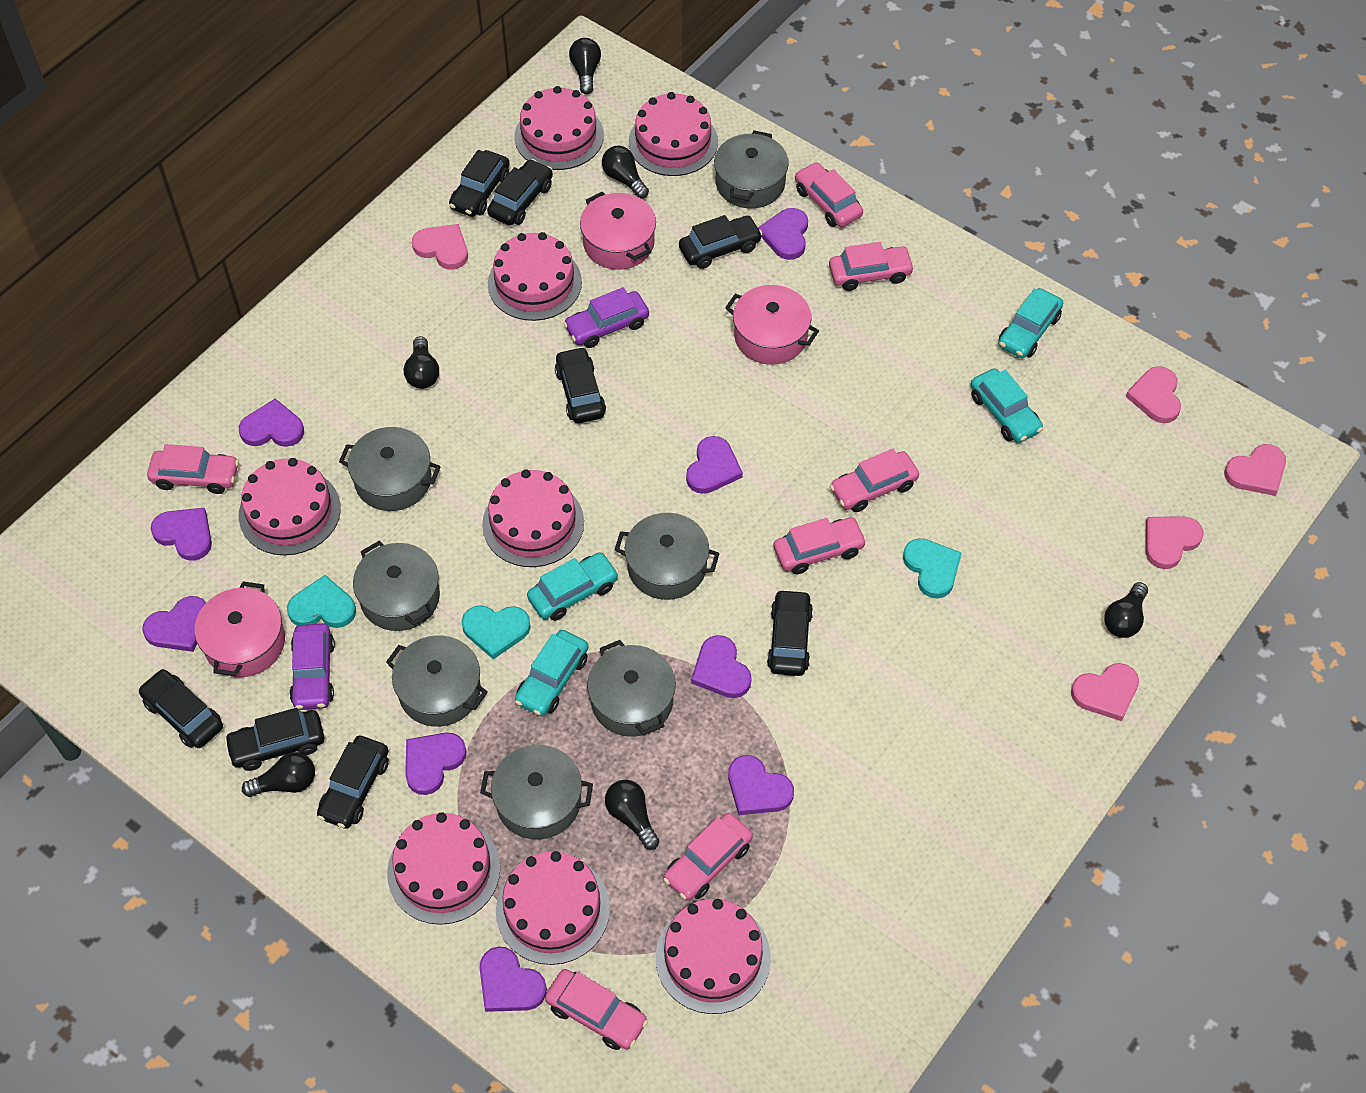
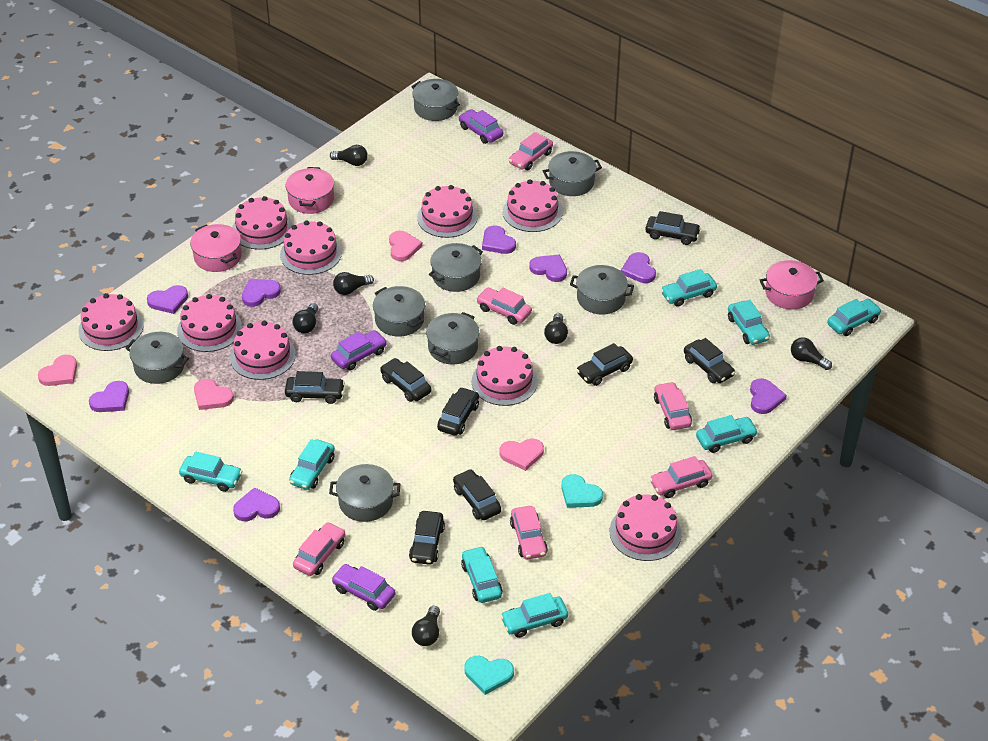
grey pot: 7 -> 8
pink cake: 8 -> 9
pink car: 7 -> 6
pink heart: 5 -> 4
purple car: 2 -> 3
purple heart: 9 -> 8
turquoise car: 4 -> 8
turquoise heart: 3 -> 2

